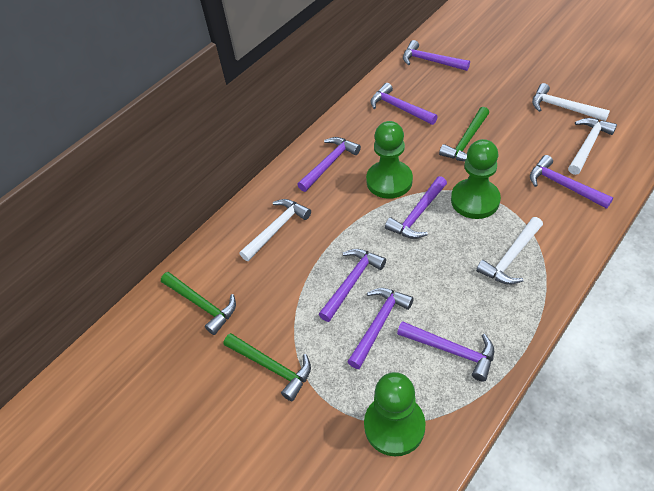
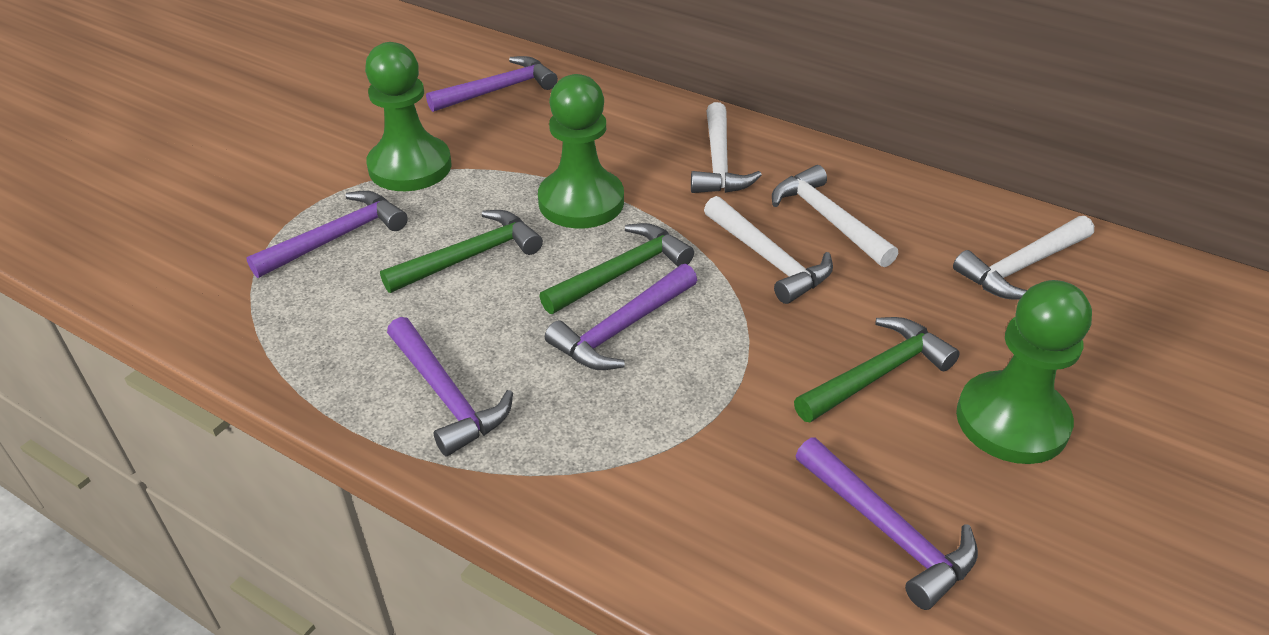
purple hammer: 8 -> 5

